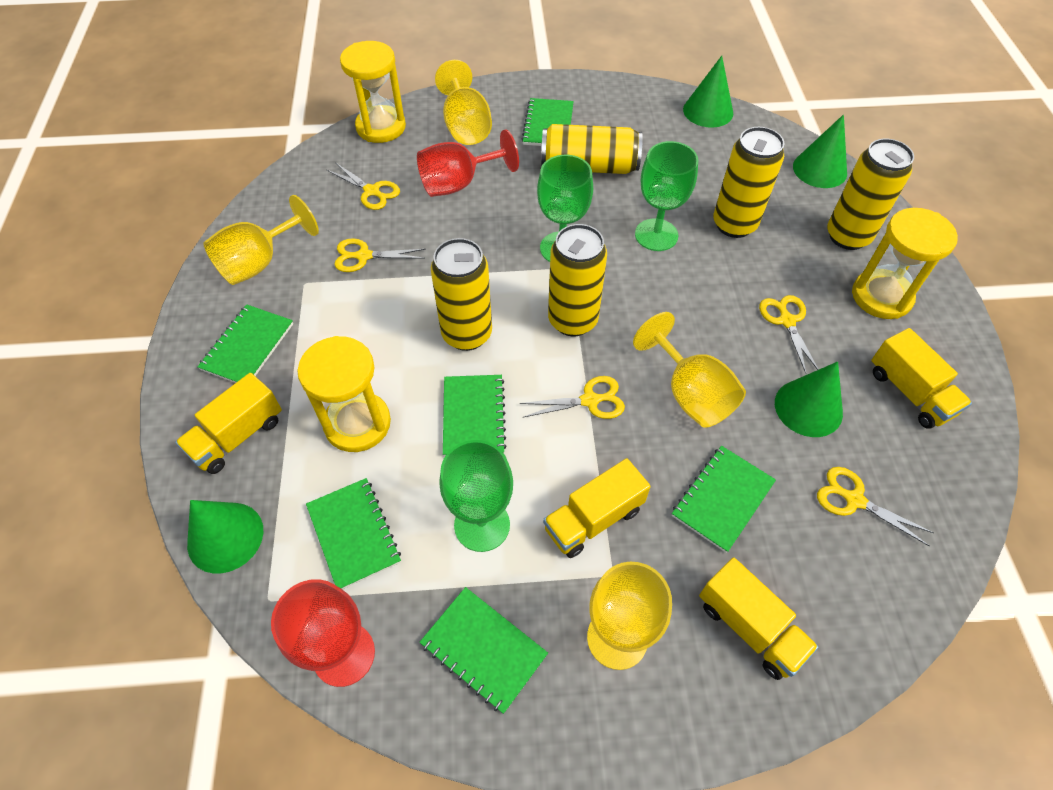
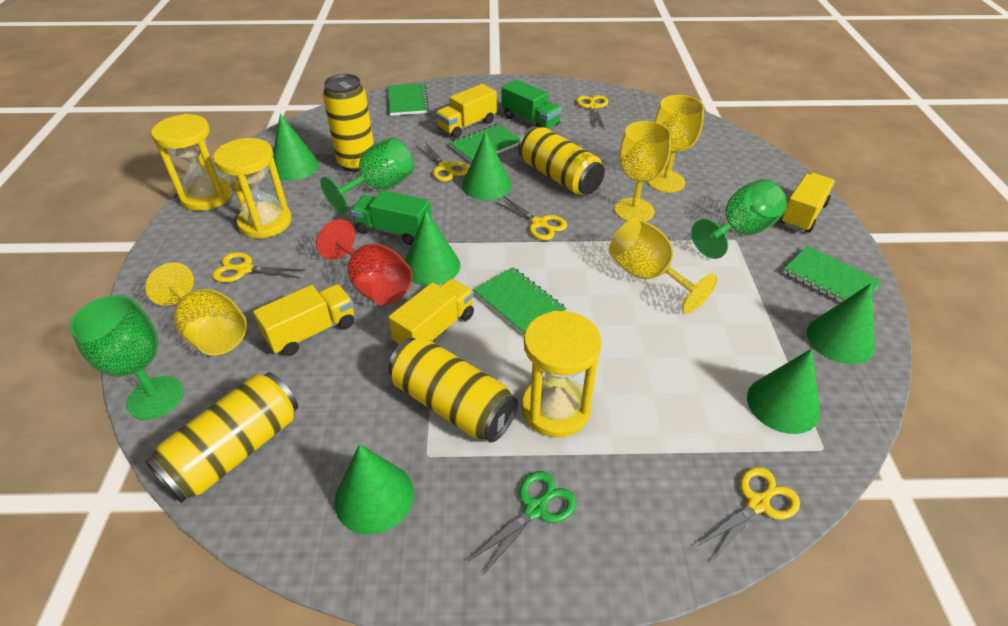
green cone: 4 -> 6
green notebook: 6 -> 4
green scissors: 0 -> 1
green truck: 0 -> 2
red goblet: 2 -> 1
yellow can: 5 -> 4

